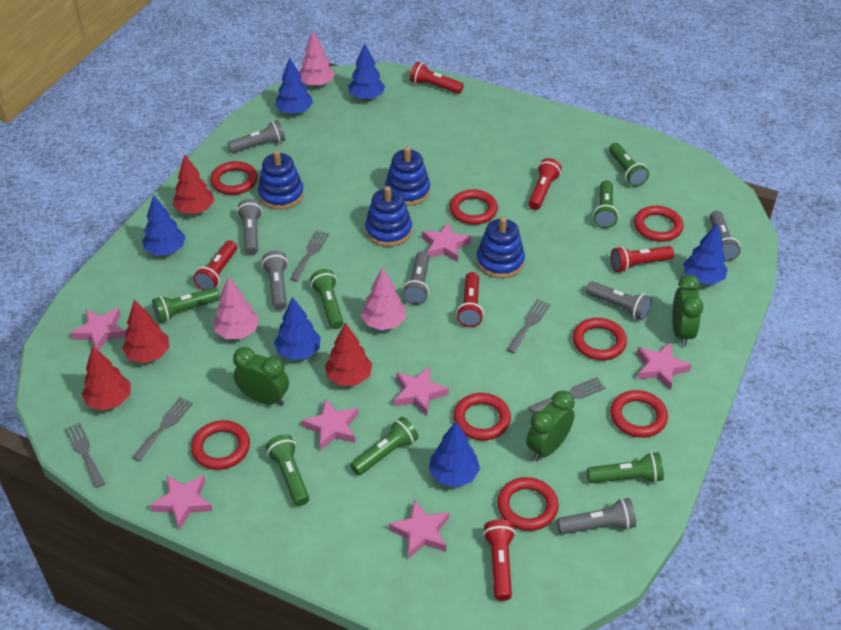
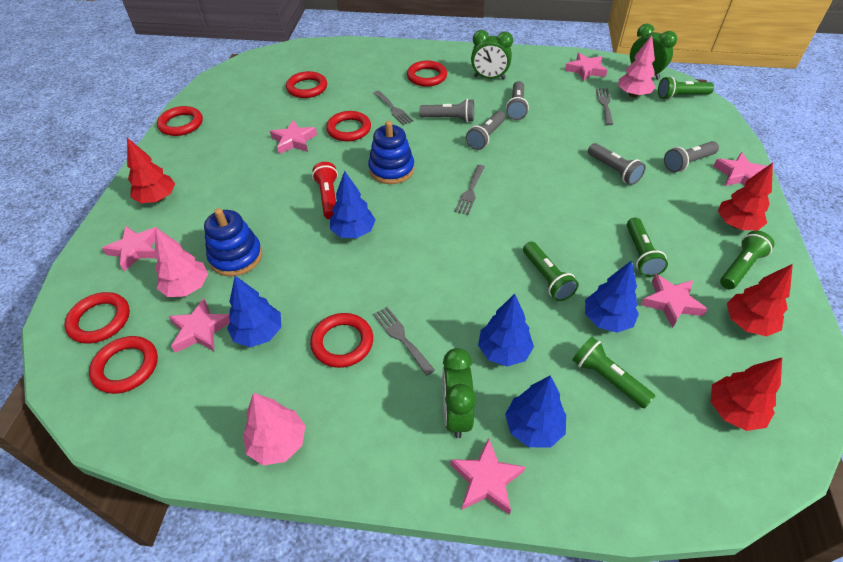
blue stacking toy: 4 -> 2
blue tree: 6 -> 5
green flashlight: 7 -> 5
grey flashlight: 7 -> 5
grey fork: 5 -> 4
red flashlight: 6 -> 1
red ring: 8 -> 7

